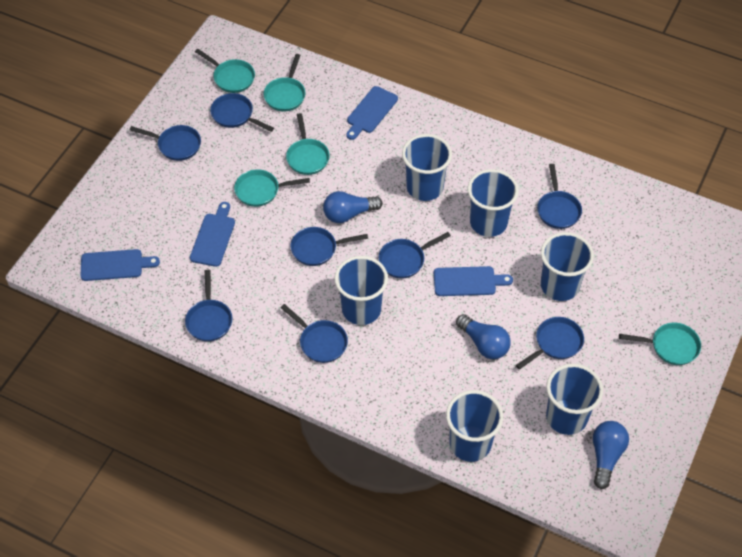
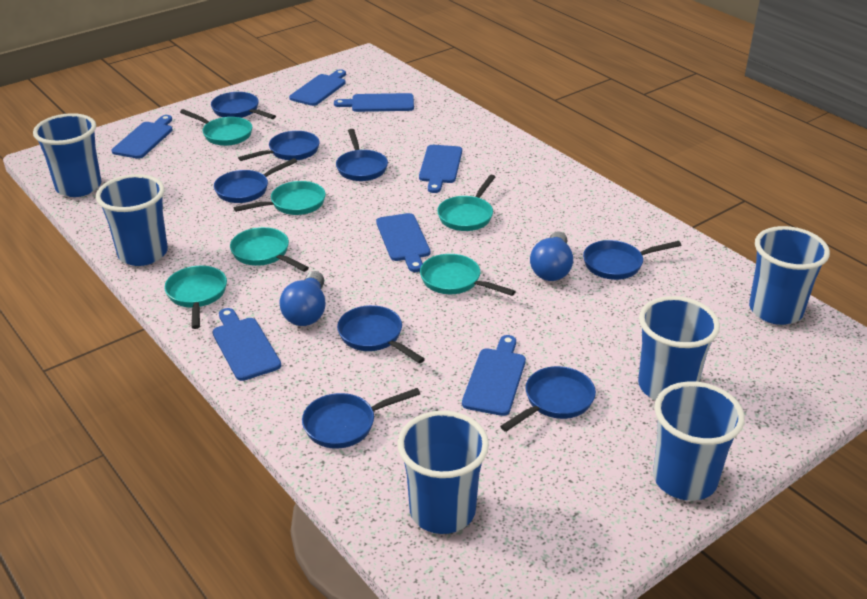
blue cutting board: 4 -> 7
blue light bulb: 3 -> 2
turquoise pan: 5 -> 6

